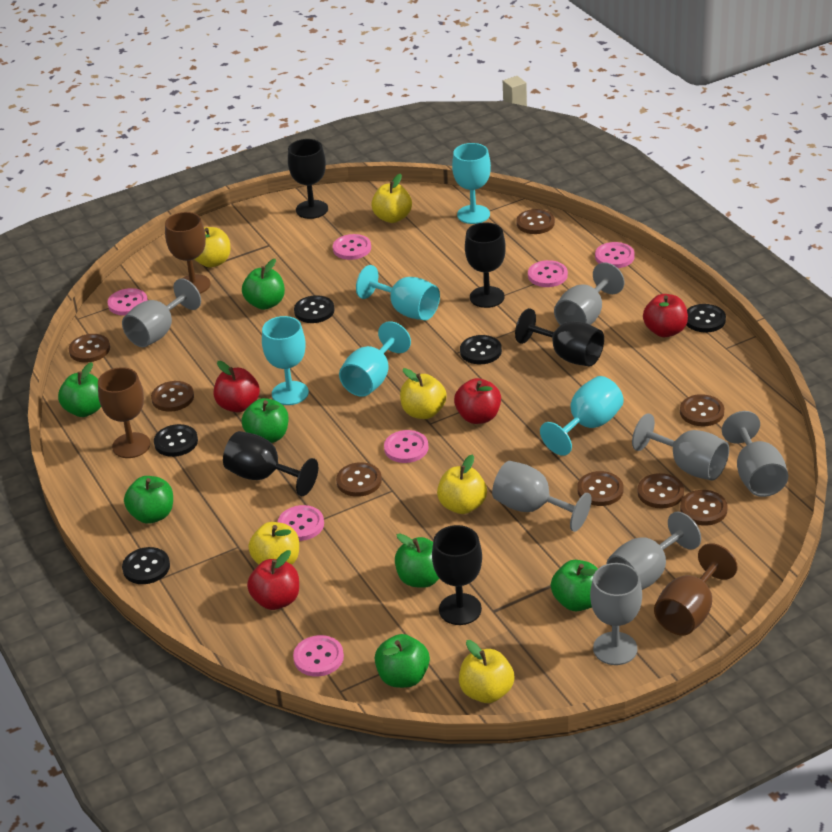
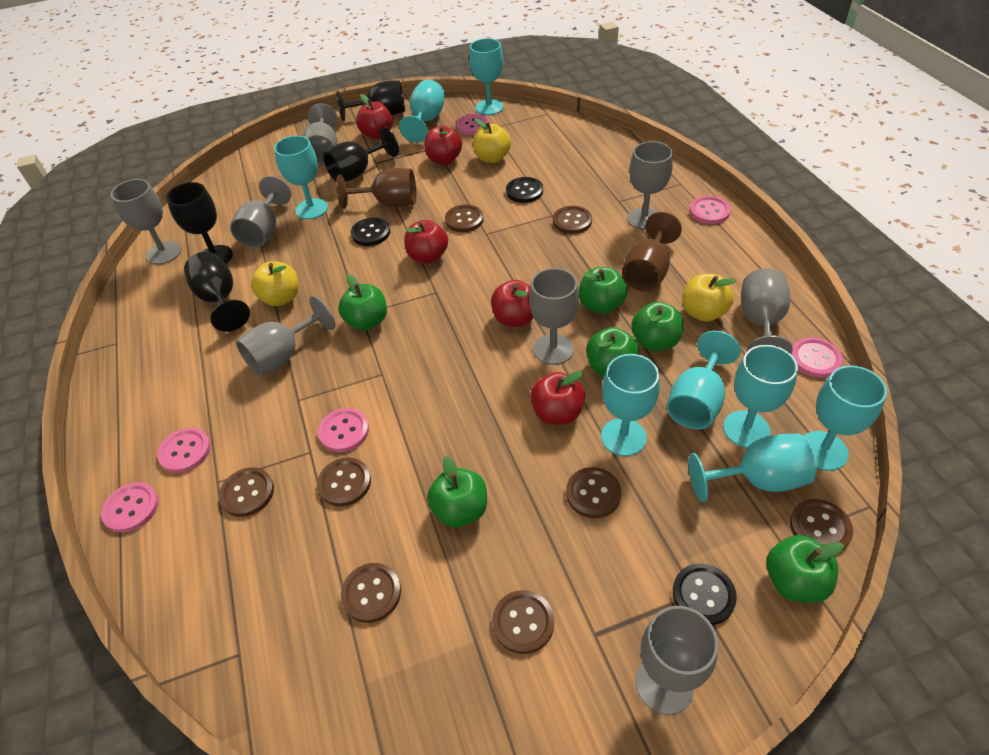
black button: 5 -> 3
black goblet: 5 -> 4
brown goblet: 3 -> 2
green apple: 7 -> 6
grey goblet: 7 -> 8
pink button: 7 -> 6
red apple: 4 -> 5
turquoise goblet: 5 -> 8
yellow apple: 6 -> 3

